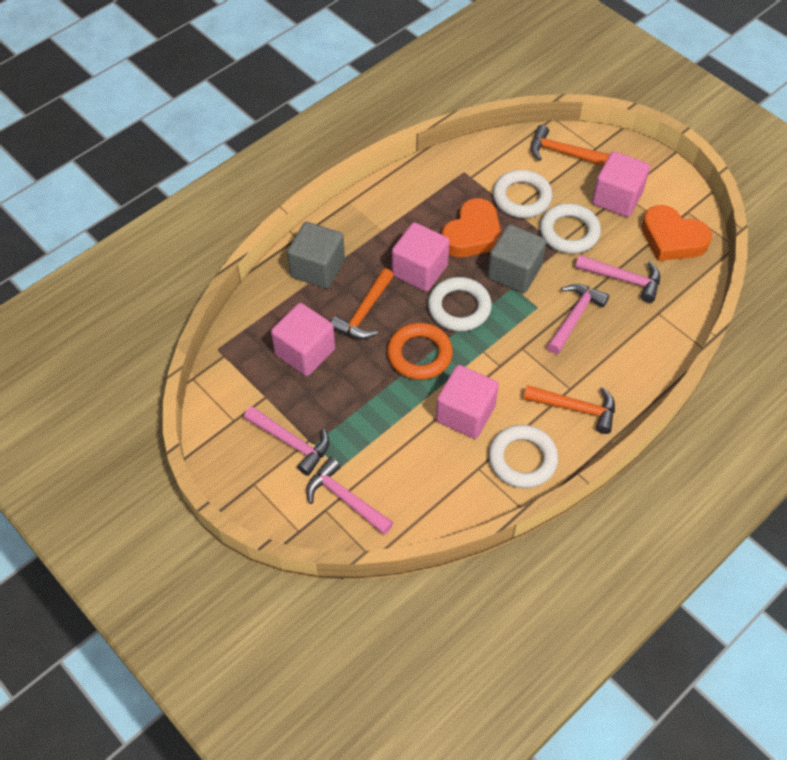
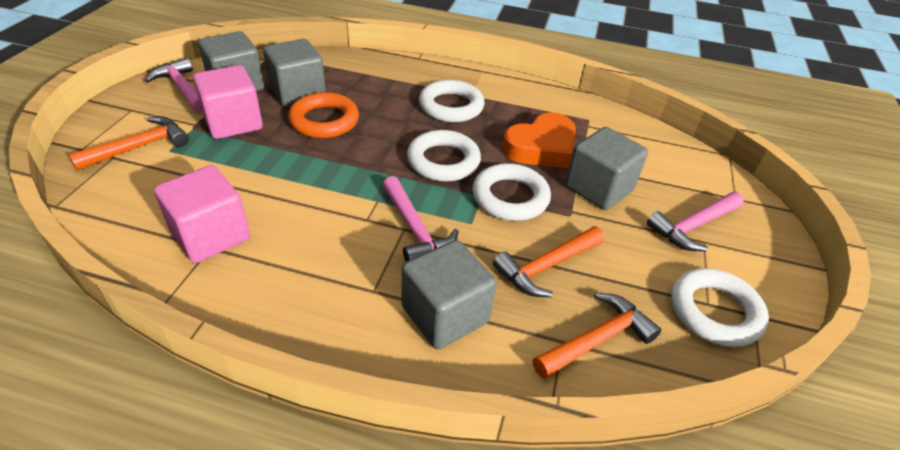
grey cube: 2 -> 4
orange heart: 2 -> 1
pink cube: 4 -> 2
pink hammer: 4 -> 3

